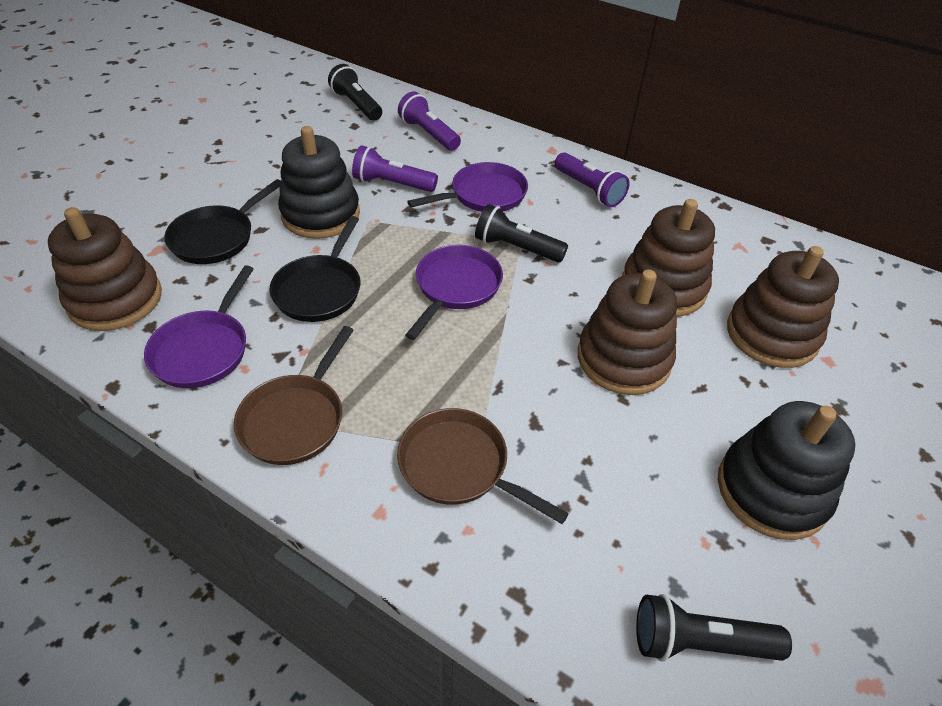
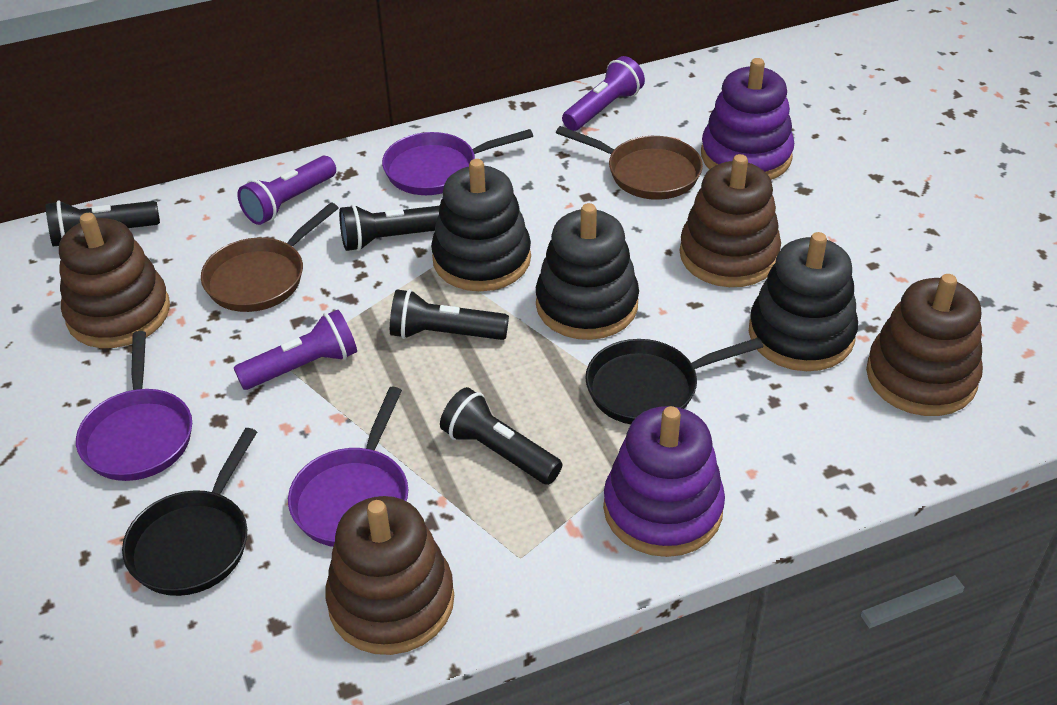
black flashlight: 3 -> 4
black stacking toy: 2 -> 3
purple stacking toy: 0 -> 2

